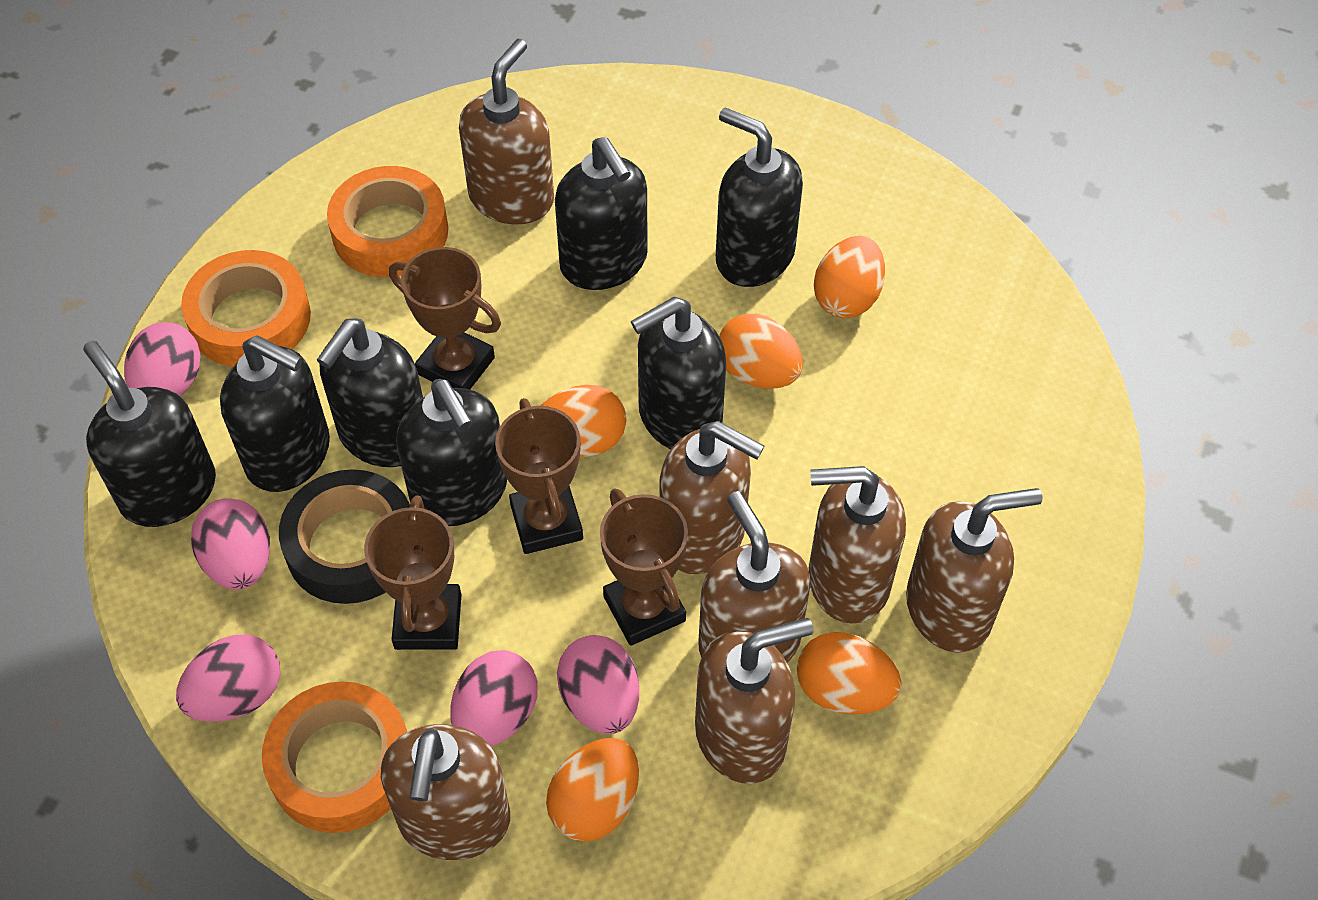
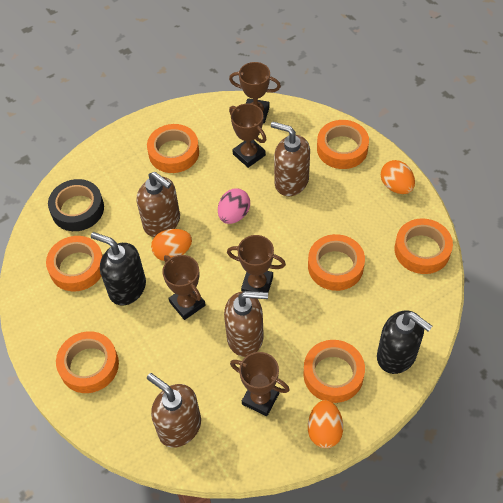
black soap dispenser: 7 -> 2
brown soap dispenser: 7 -> 4
brown trophy: 4 -> 5
orange egg: 5 -> 3
orange tape: 3 -> 7
pink egg: 5 -> 1

